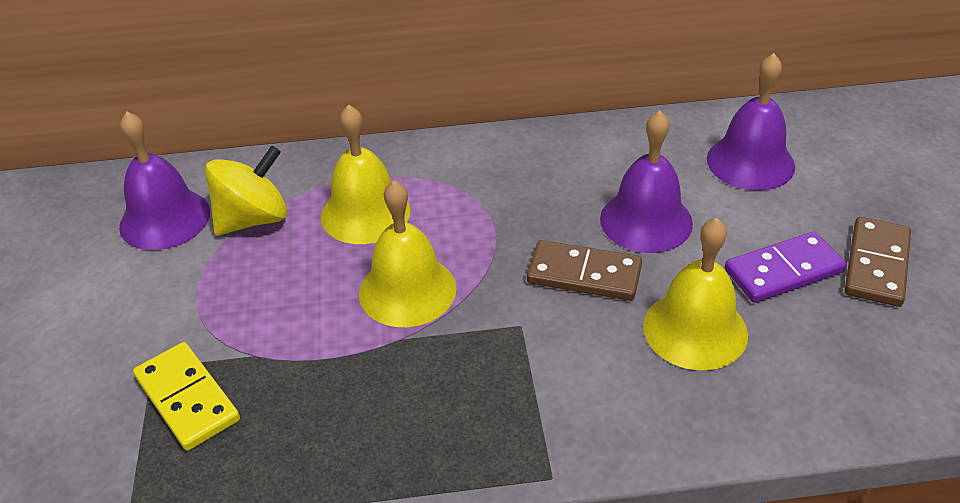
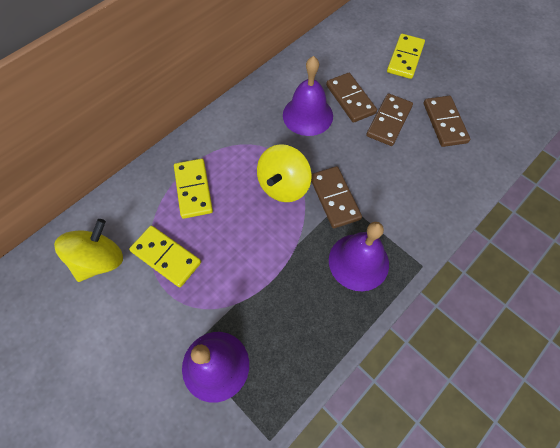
brown domino: 2 -> 4
purple domino: 1 -> 0
yellow bell: 3 -> 0
yellow domino: 1 -> 3
yellow spinning top: 1 -> 2

